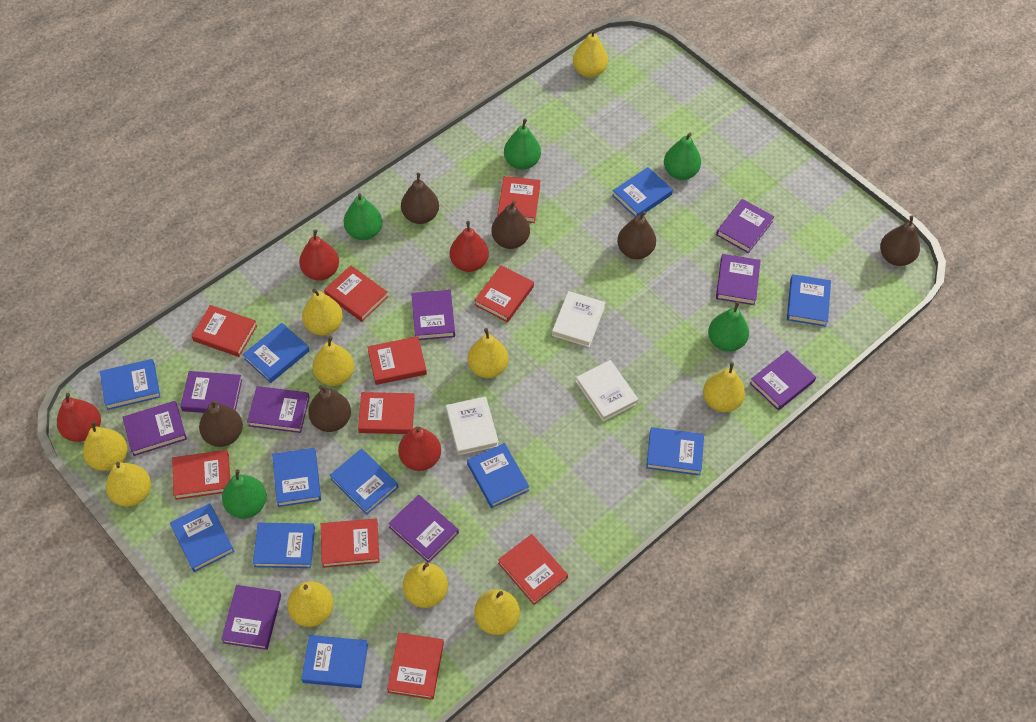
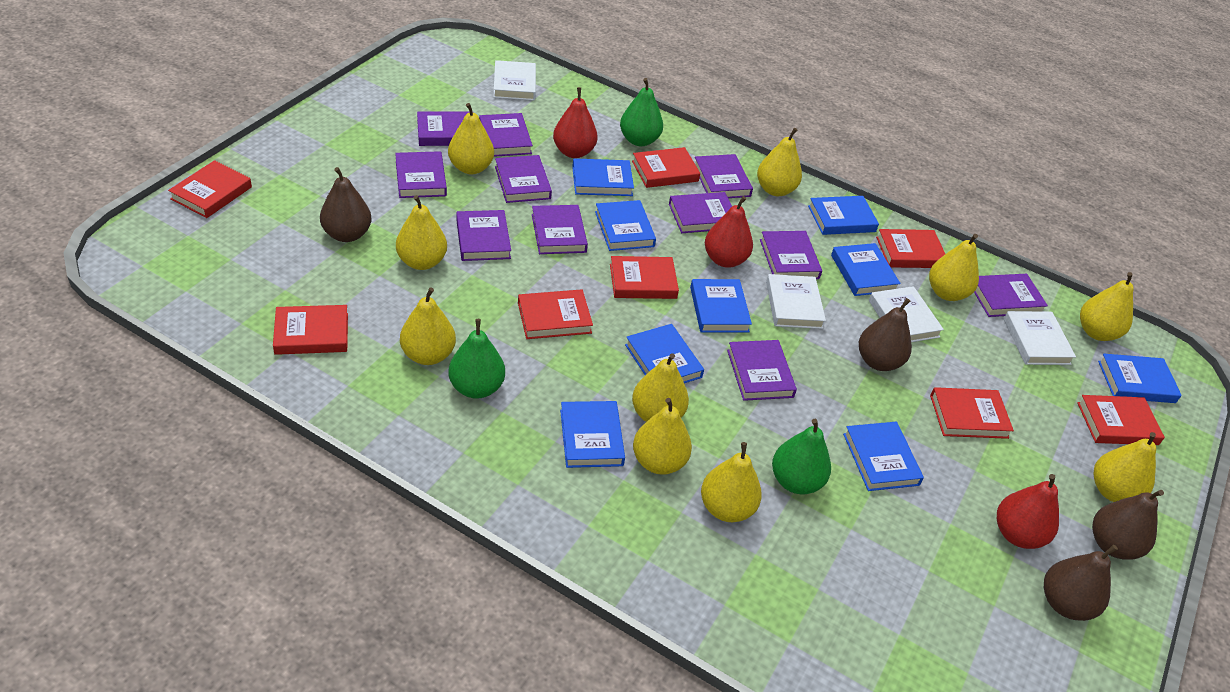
blue book: 11 -> 9
brown pear: 6 -> 4
green pear: 5 -> 3
purple book: 9 -> 11
red book: 10 -> 8
red pear: 4 -> 3
white book: 3 -> 4

